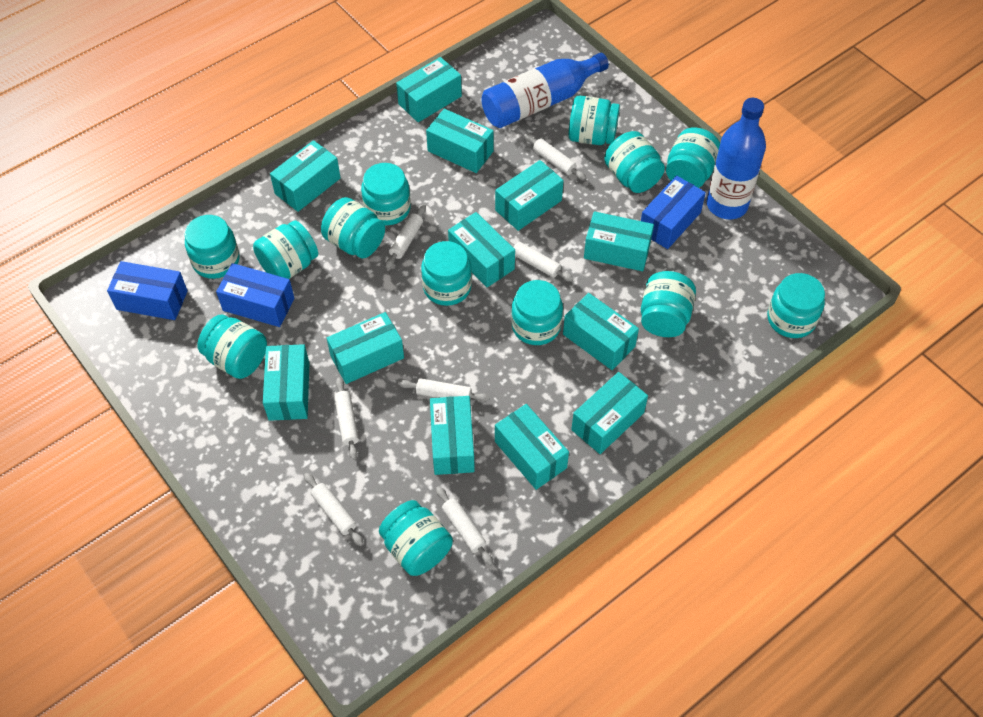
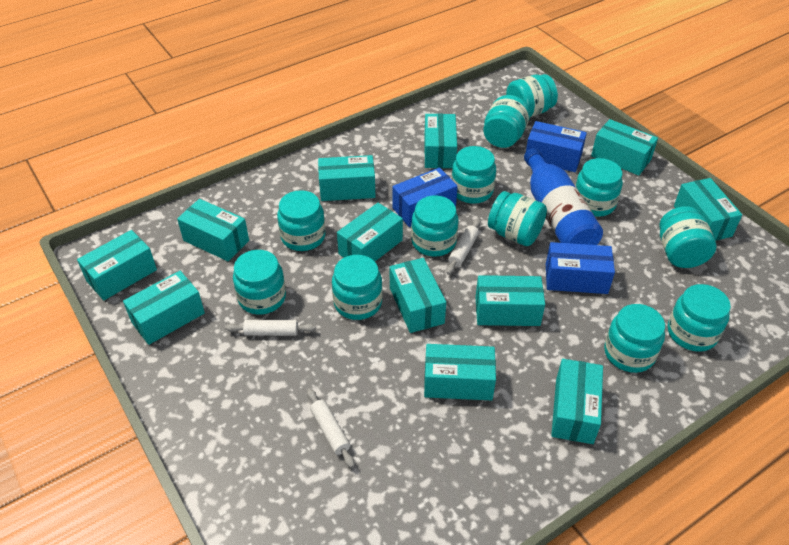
blue bottle: 2 -> 1
turquoise jar: 13 -> 12
white rolling pin: 7 -> 3

